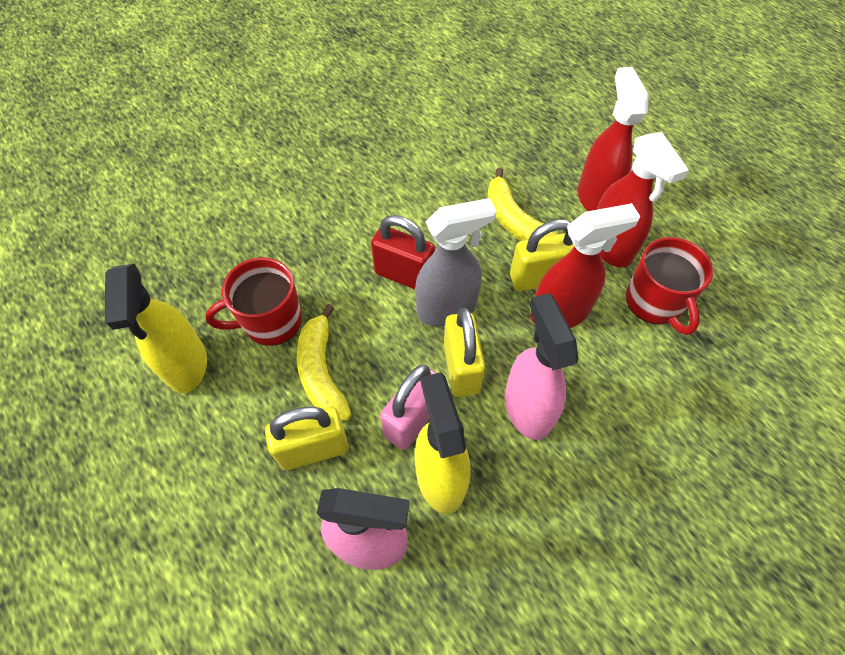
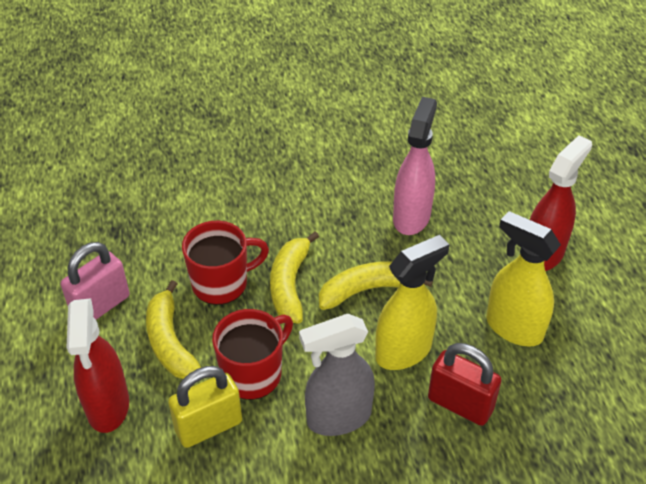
pink spray bottle: 2 -> 1
red spray bottle: 3 -> 2
yellow banana: 2 -> 3
yellow padlock: 3 -> 1

